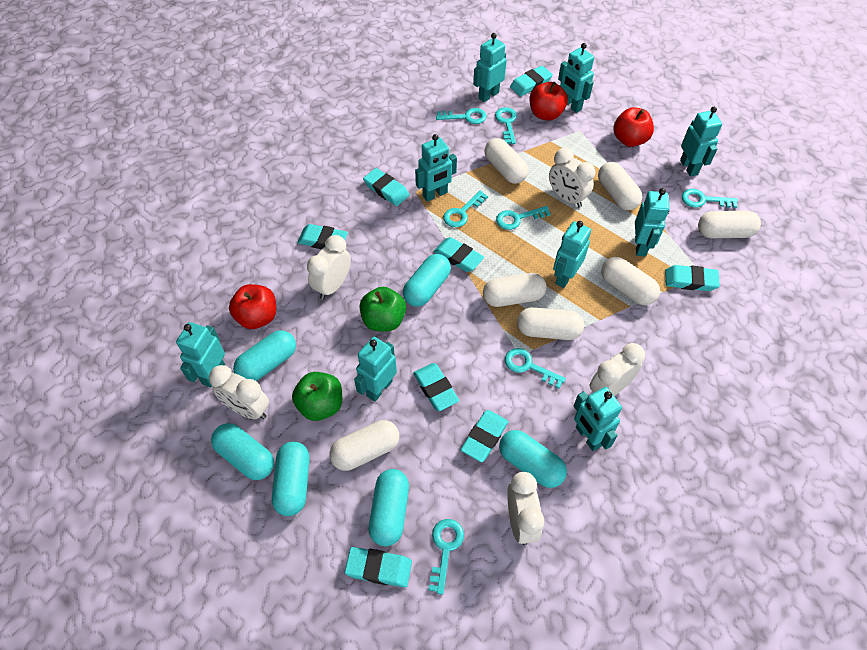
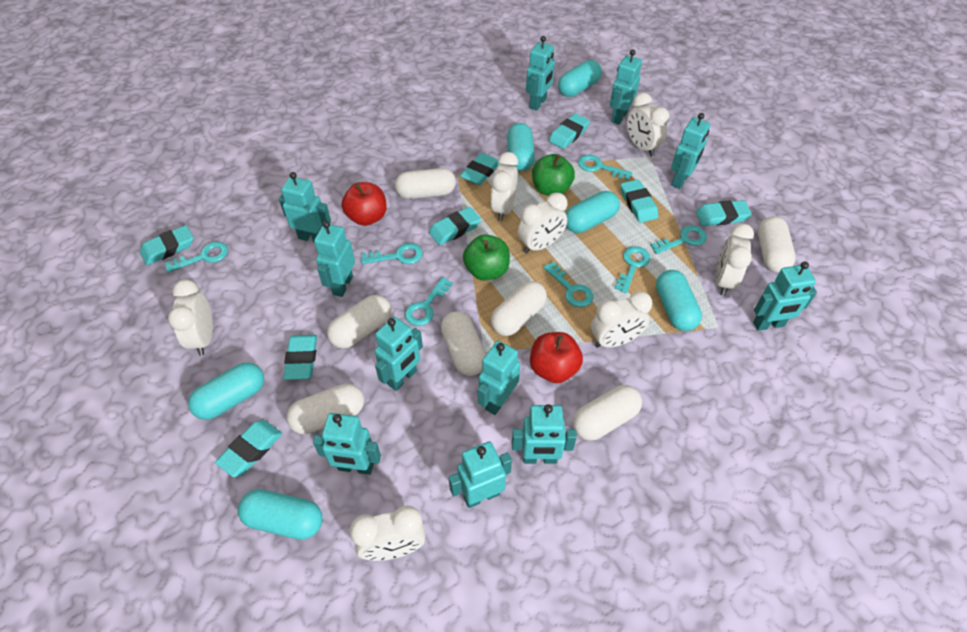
red apple: 3 -> 2
turquoise robot: 9 -> 11
white clock: 5 -> 7

